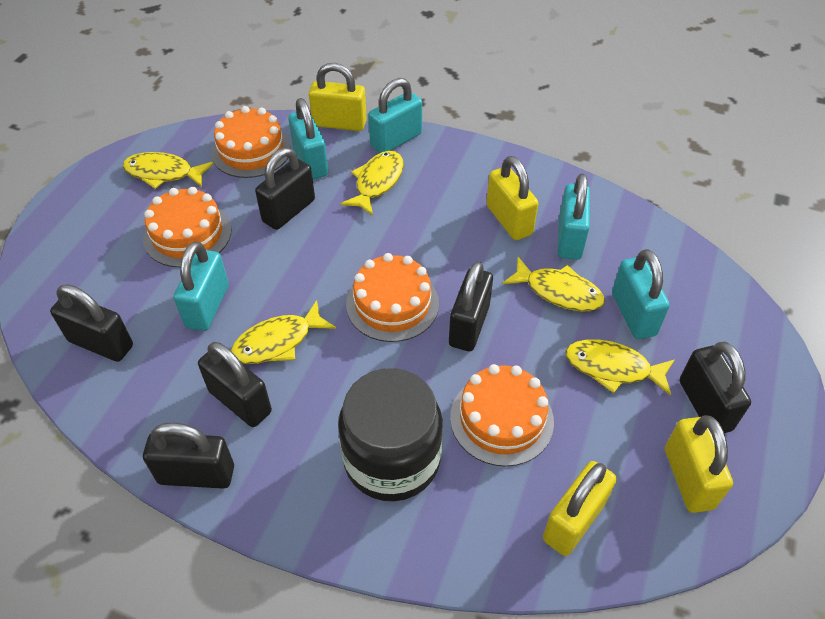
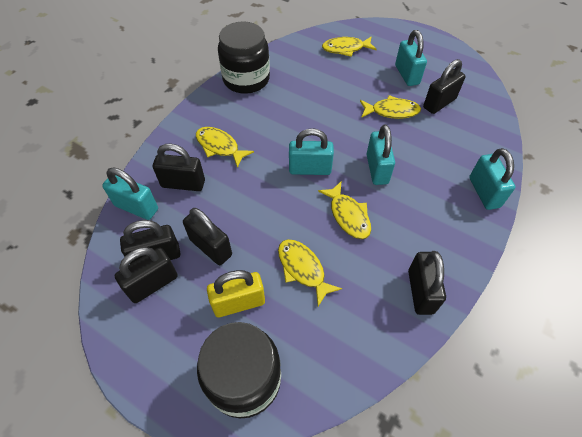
black jar: 1 -> 2
orange cake: 4 -> 0
yellow padlock: 4 -> 1

